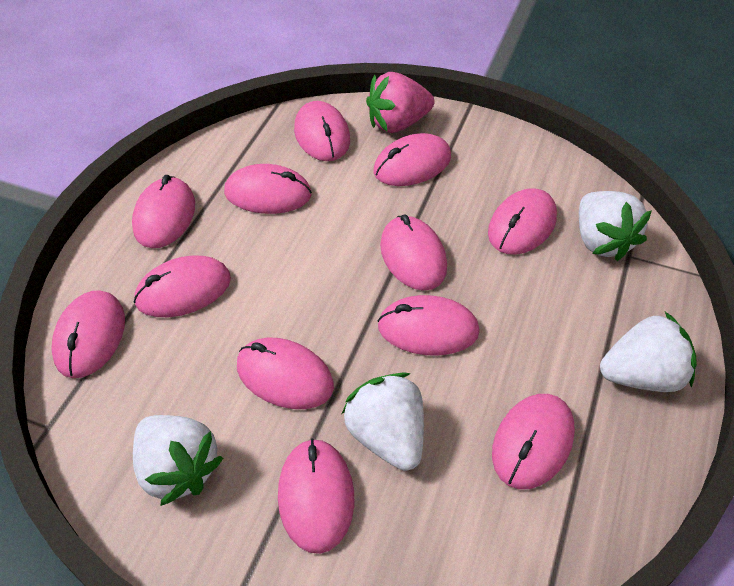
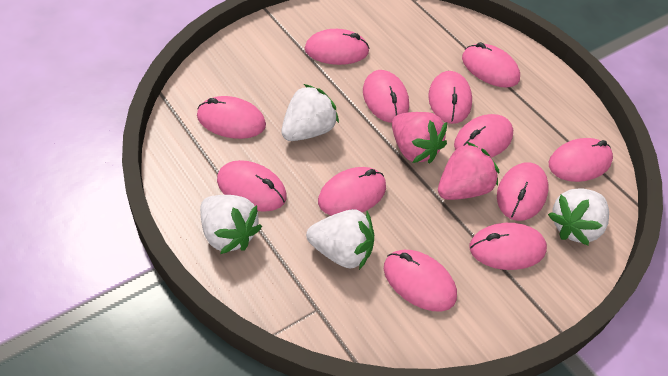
pink strawberry: 1 -> 2

